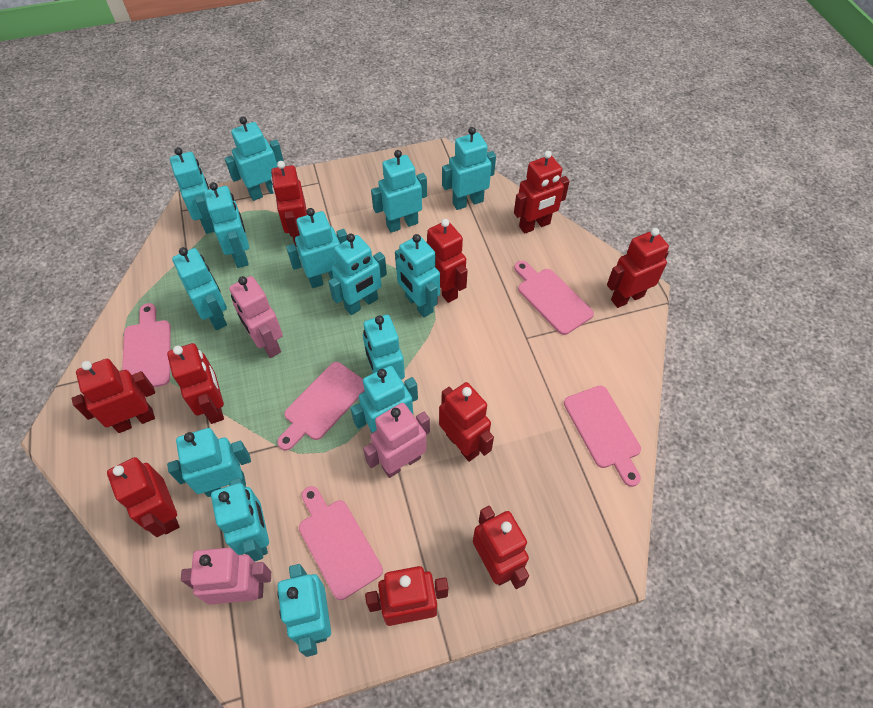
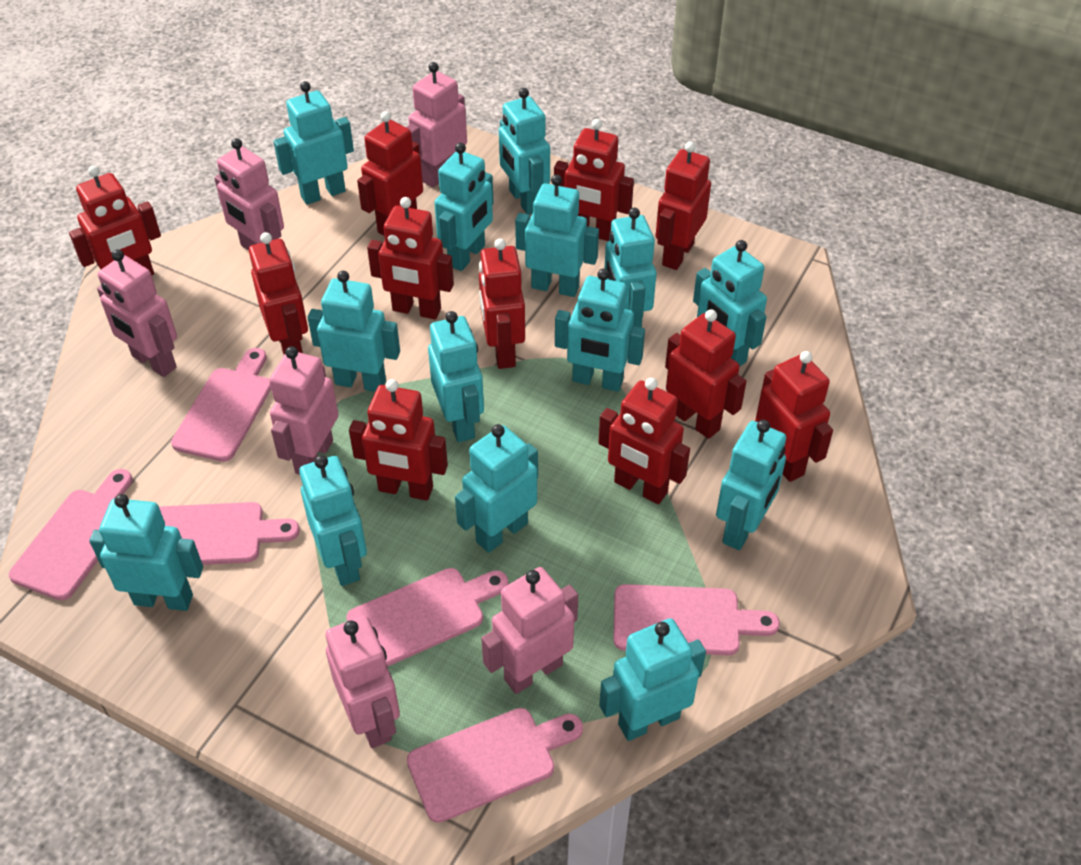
pink cutting board: 5 -> 6
pink robot: 3 -> 6
red robot: 10 -> 11

